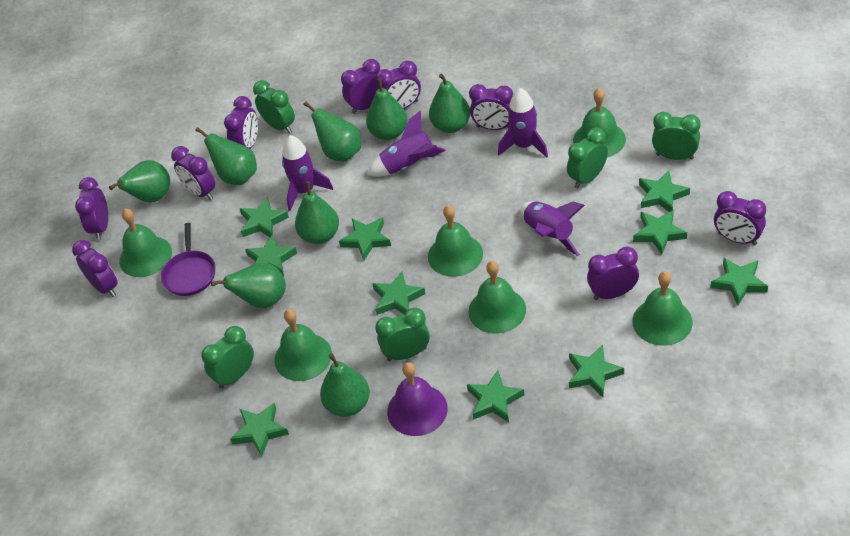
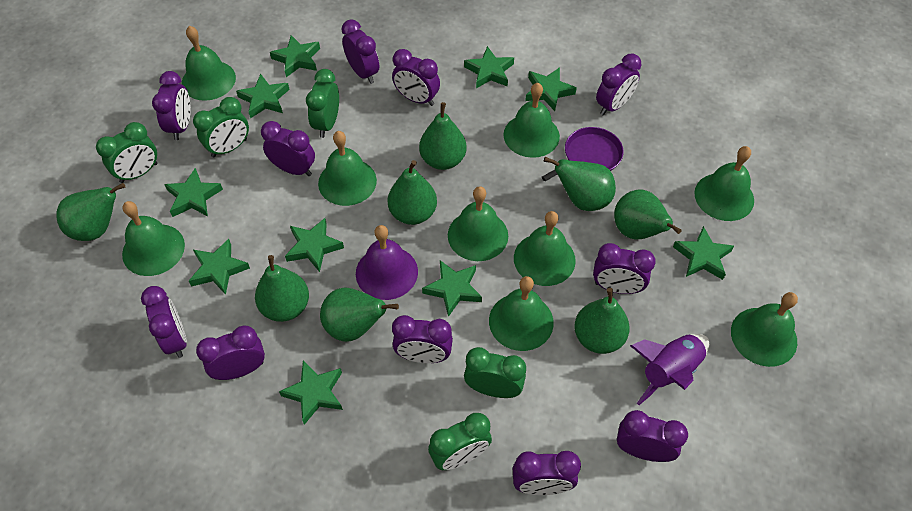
green bell: 6 -> 9
purple clock: 9 -> 11
purple rocket: 4 -> 1

